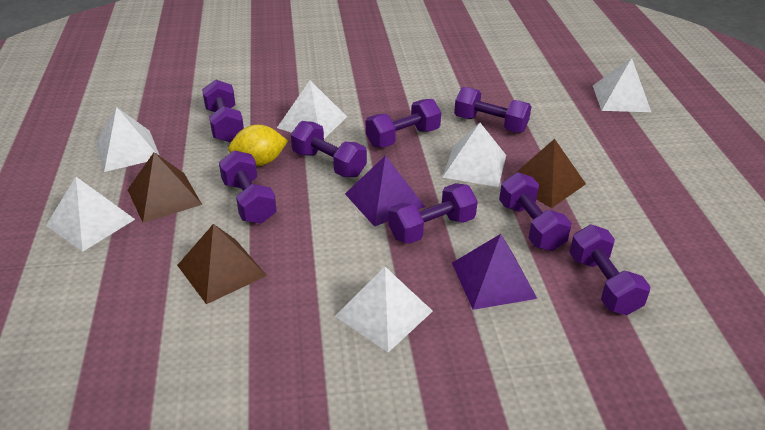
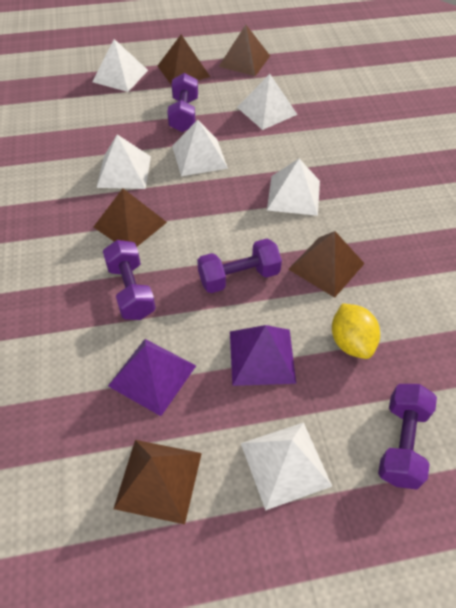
brown pyramid: 3 -> 5
purple dumbbell: 8 -> 4

